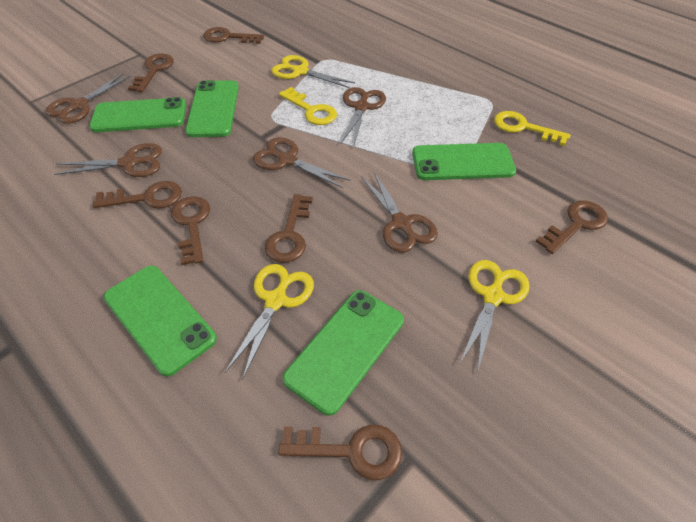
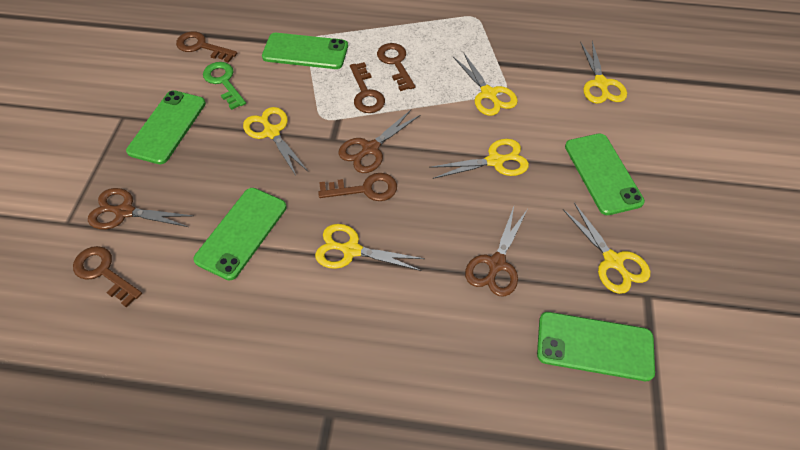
brown key: 7 -> 5
brown scissors: 5 -> 3
green key: 0 -> 1
yellow key: 2 -> 0
yellow scissors: 3 -> 6

